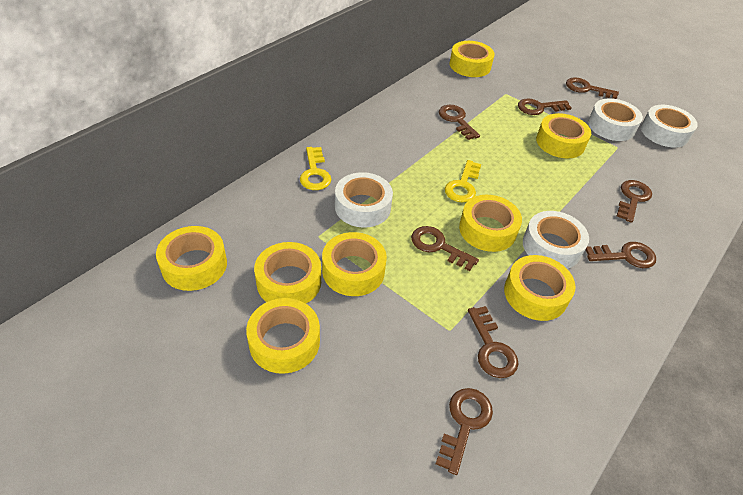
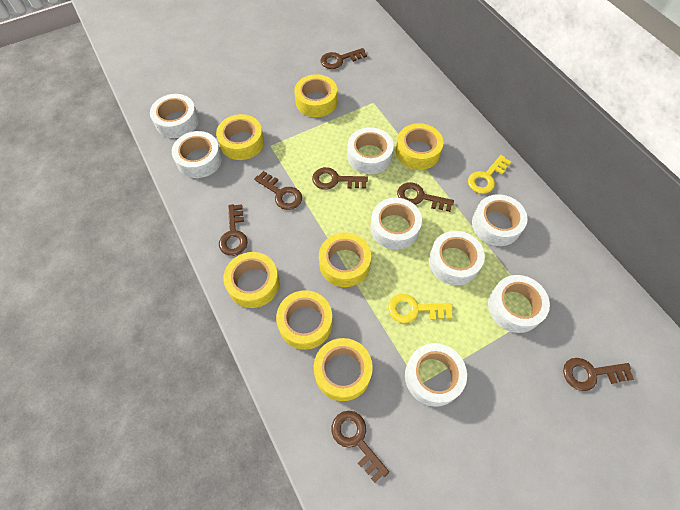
brown key: 8 -> 7
white tape: 4 -> 8
yellow tape: 8 -> 7

